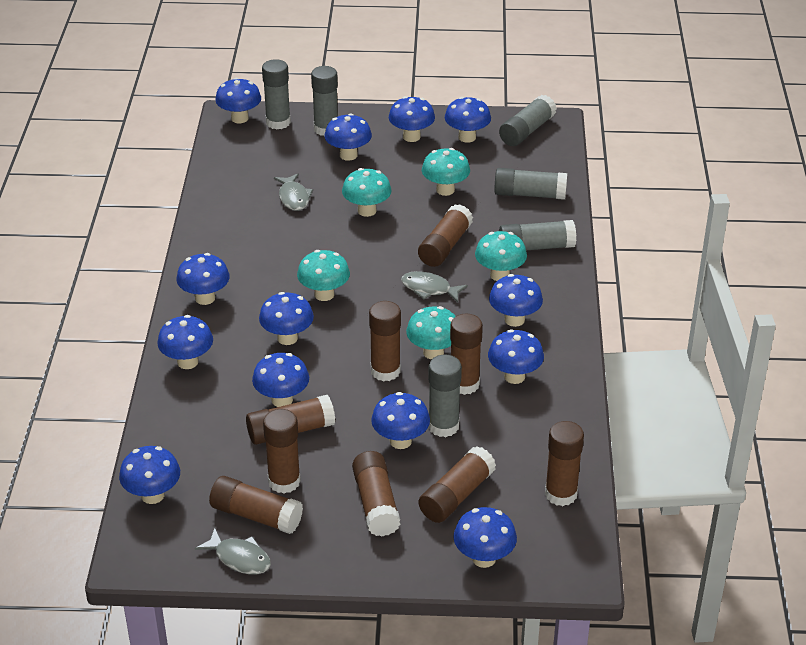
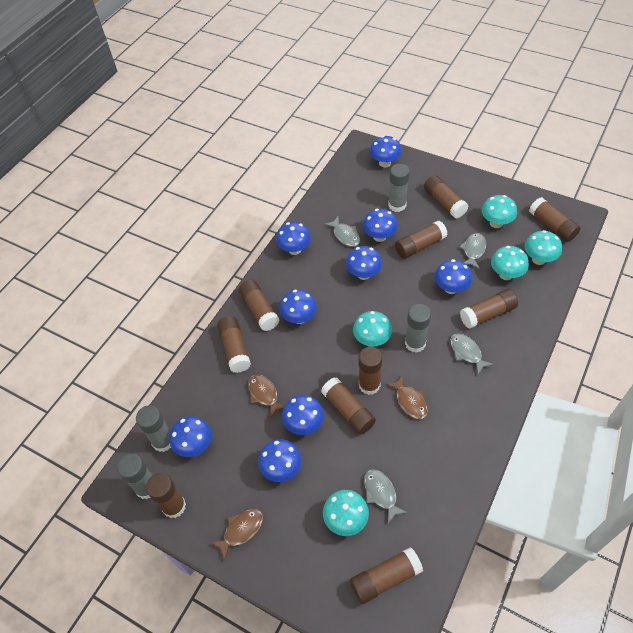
blue mushroom: 13 -> 9
brown fish: 0 -> 3
brown glue stick: 9 -> 10
grey fish: 3 -> 4
grey glue stick: 6 -> 4

